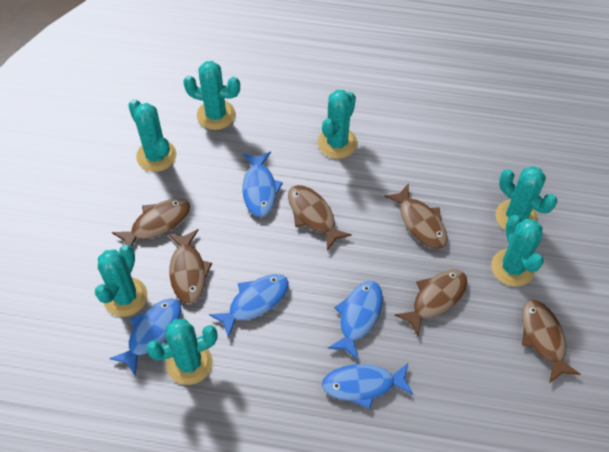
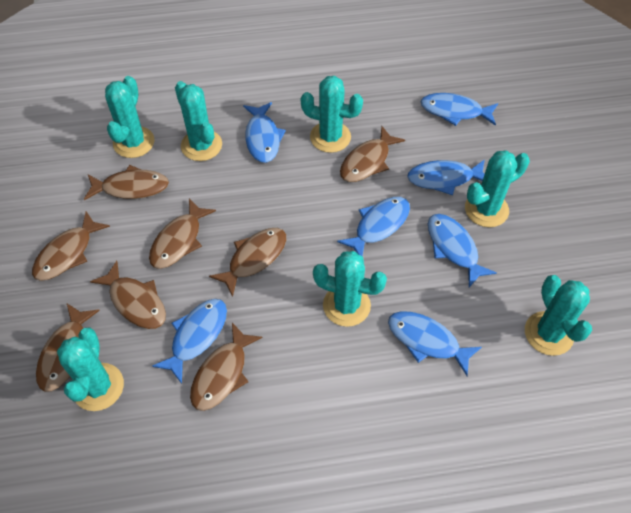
blue fish: 5 -> 7
brown fish: 6 -> 8

